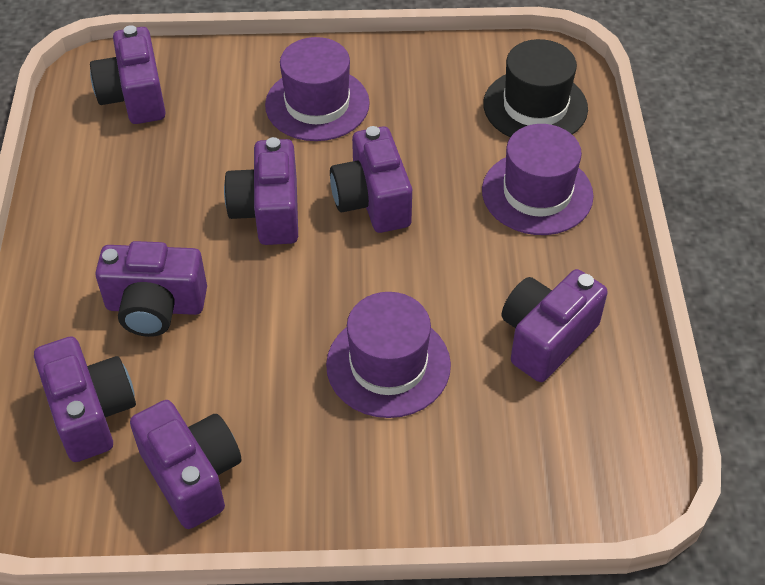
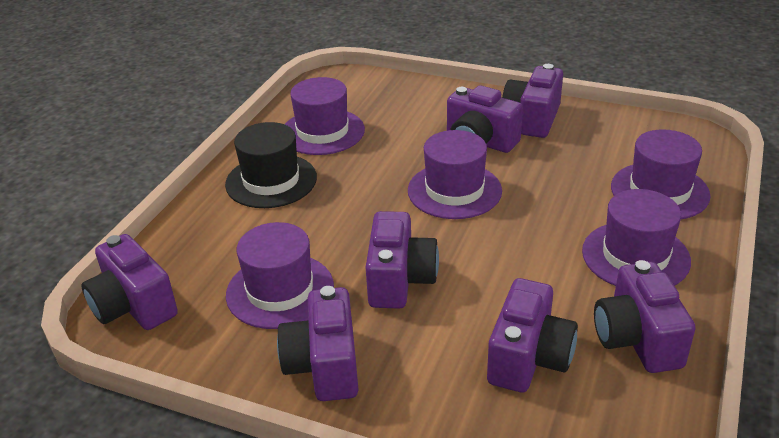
purple hat: 3 -> 5

